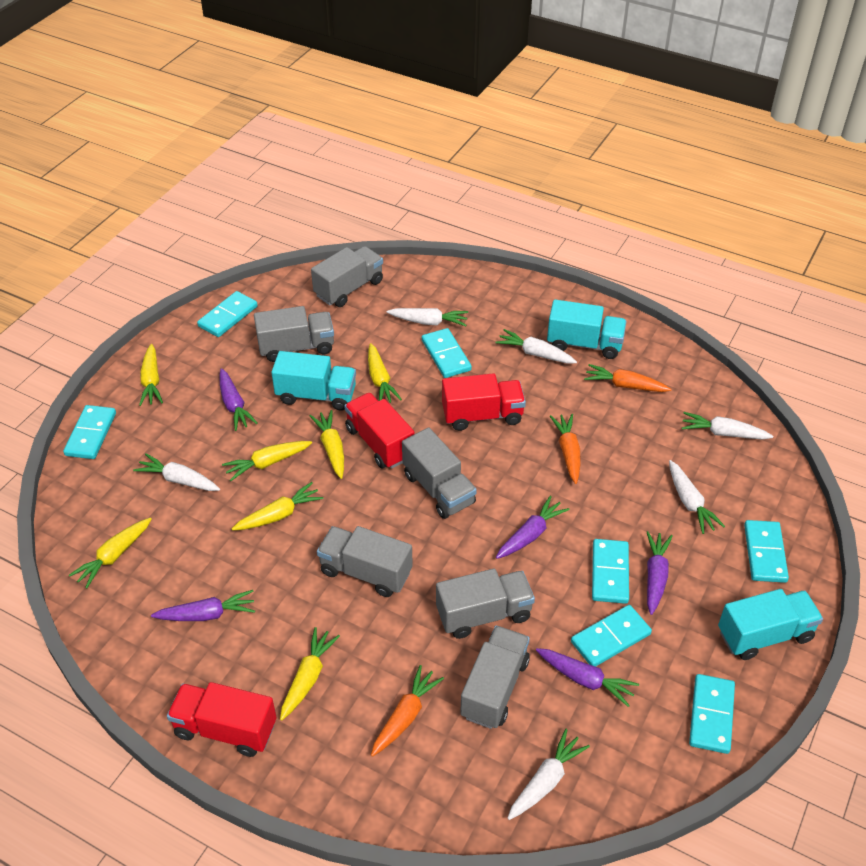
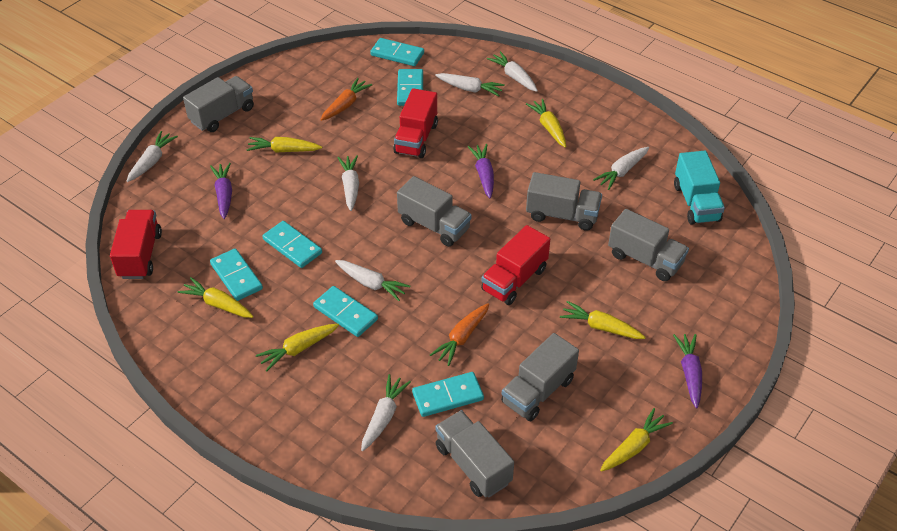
orange carrot: 3 -> 2
purple carrot: 5 -> 3
turquoise domino: 7 -> 6
turquoise truck: 3 -> 1
white carrot: 6 -> 7
yellow carrot: 7 -> 6

